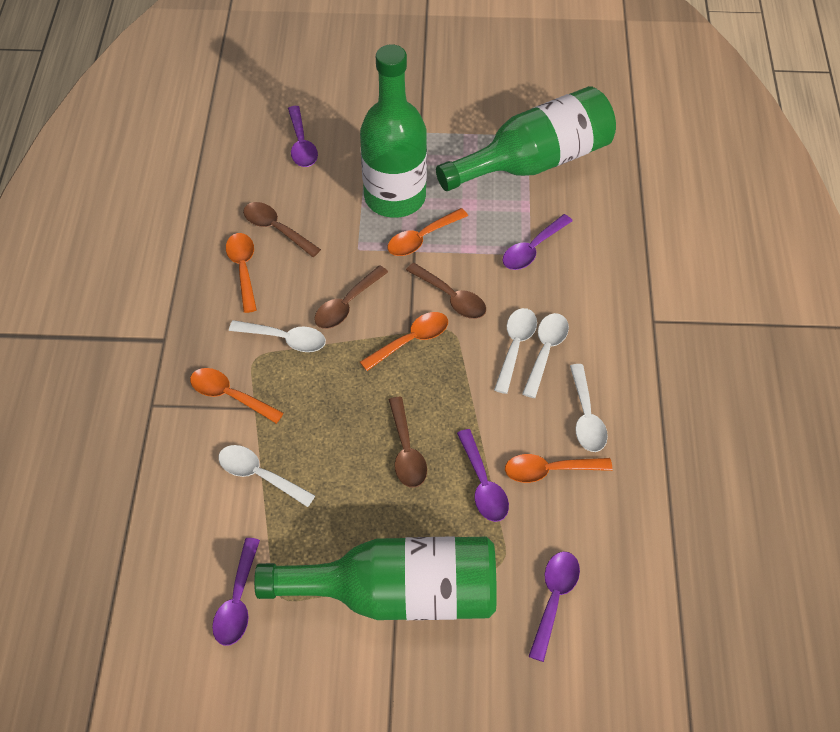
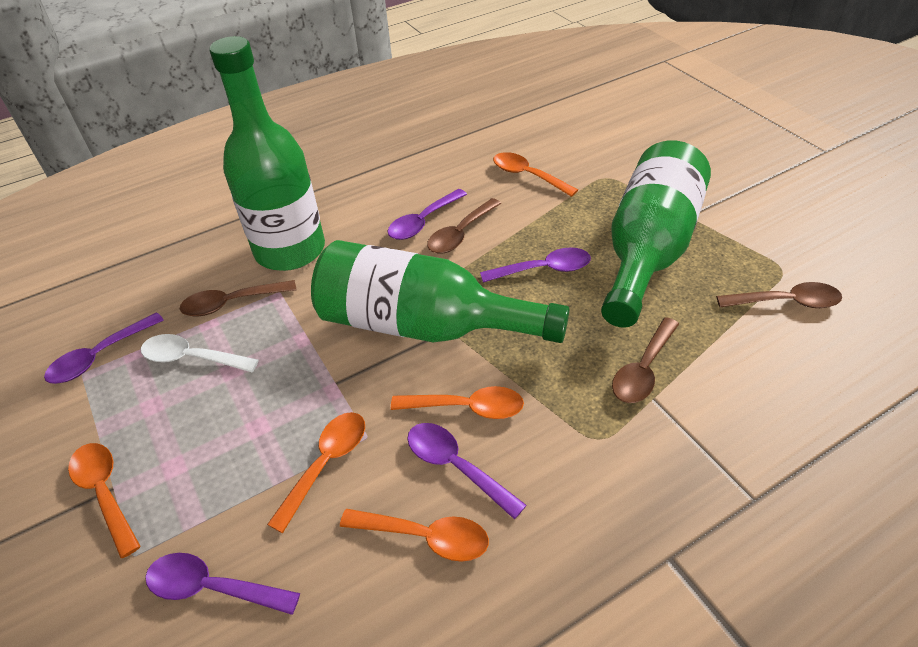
white spoon: 5 -> 1

